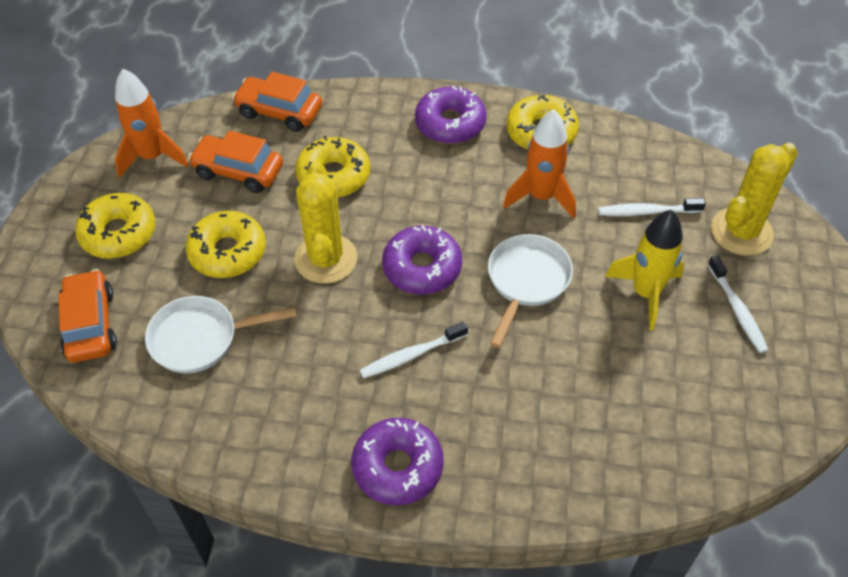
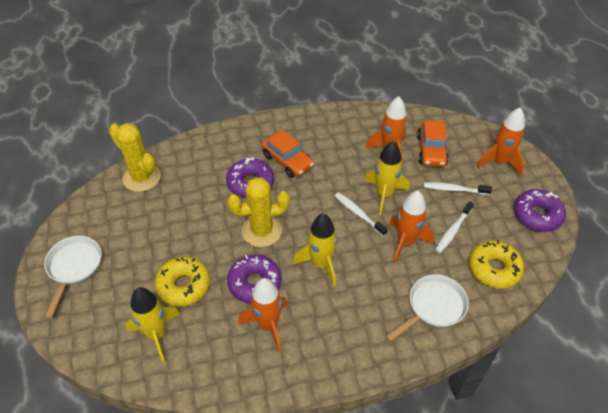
orange car: 3 -> 2
orange rocket: 2 -> 4
yellow donut: 4 -> 2
yellow rocket: 1 -> 3

